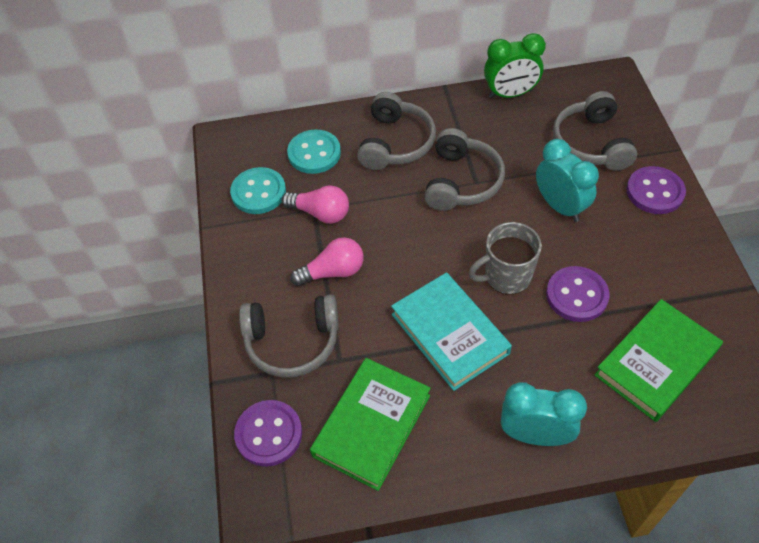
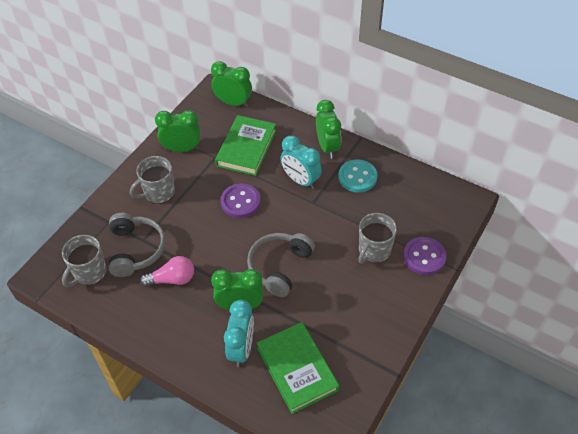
green clock: 1 -> 4
grey headphones: 4 -> 2
grey mug: 1 -> 3
pink light bulb: 2 -> 1
purple button: 3 -> 2
turquoise book: 1 -> 0
turquoise button: 2 -> 1

